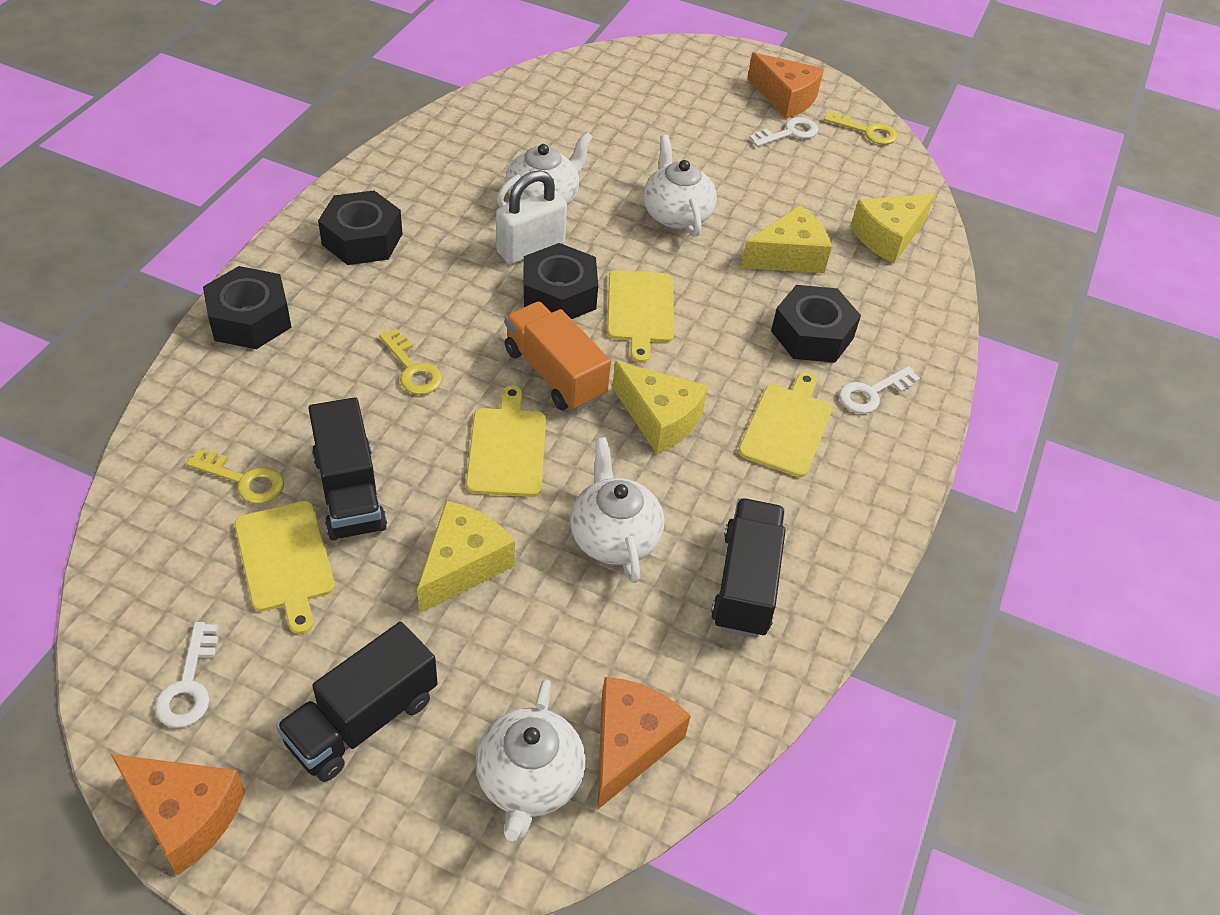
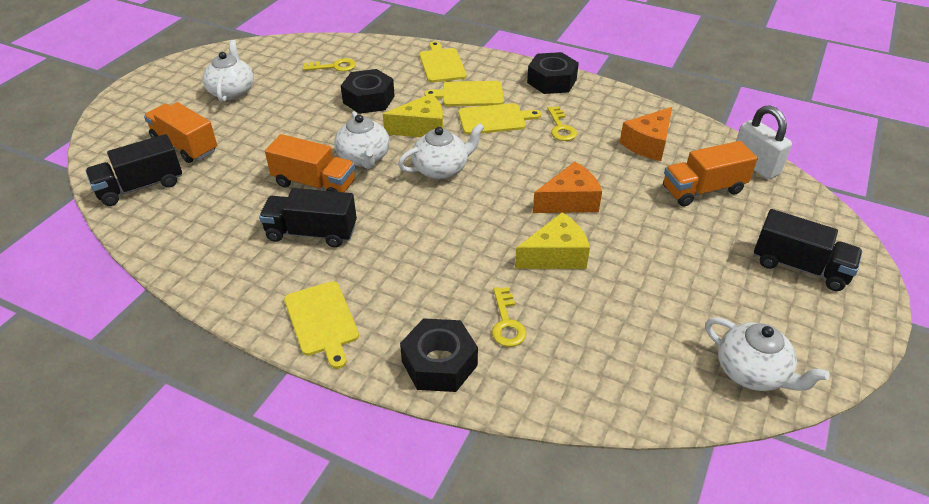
black nut: 4 -> 3
orange cheese: 3 -> 2
orange truck: 1 -> 3
white key: 3 -> 0
yellow cheese: 4 -> 2

